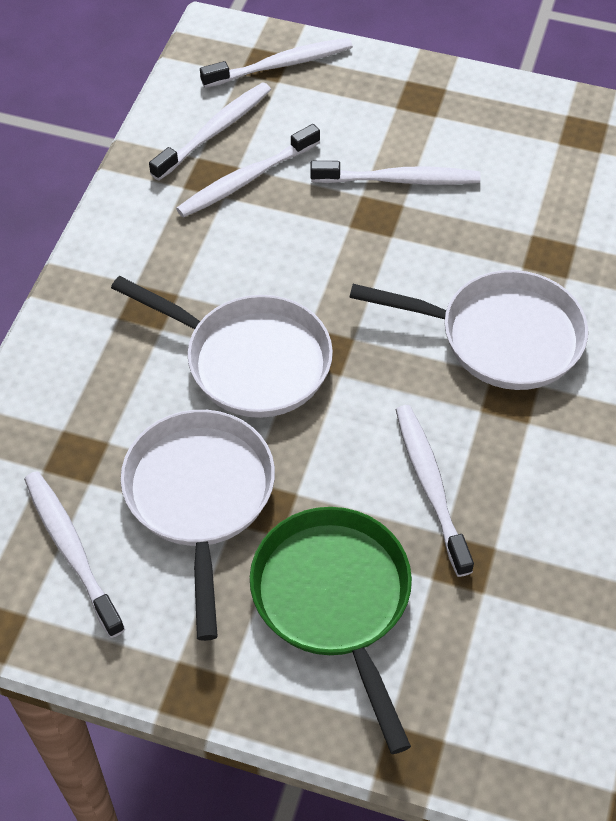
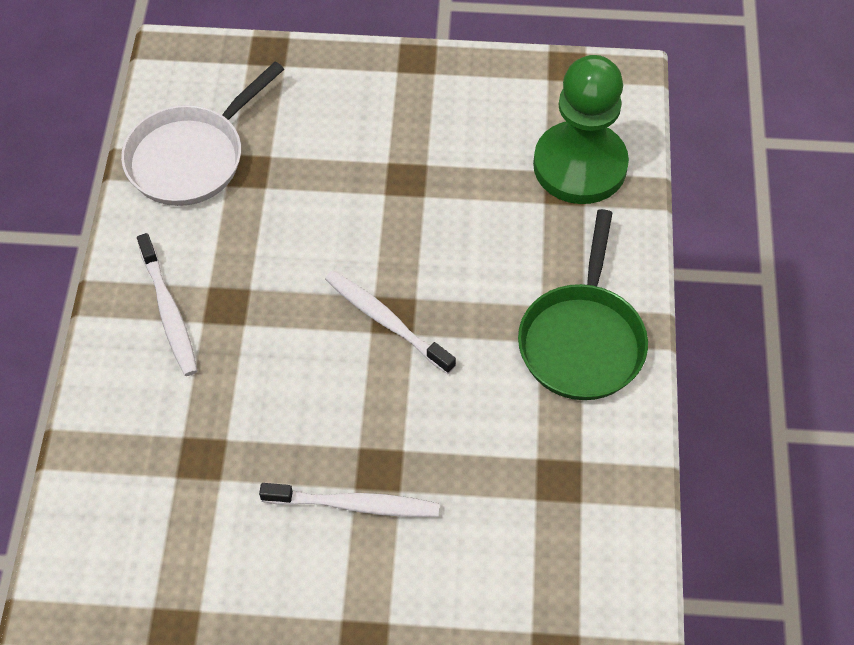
green pawn: 0 -> 1
white pan: 3 -> 1
white toothbrush: 6 -> 3

